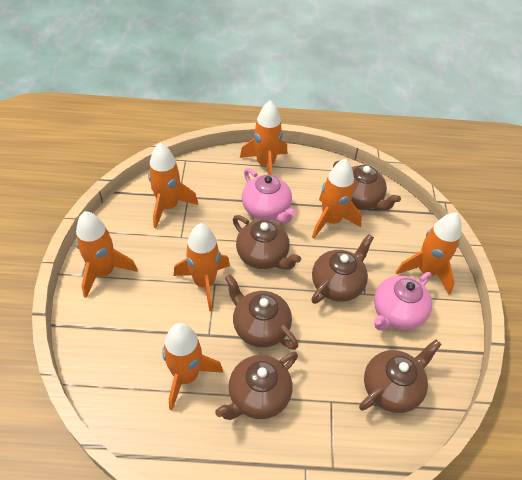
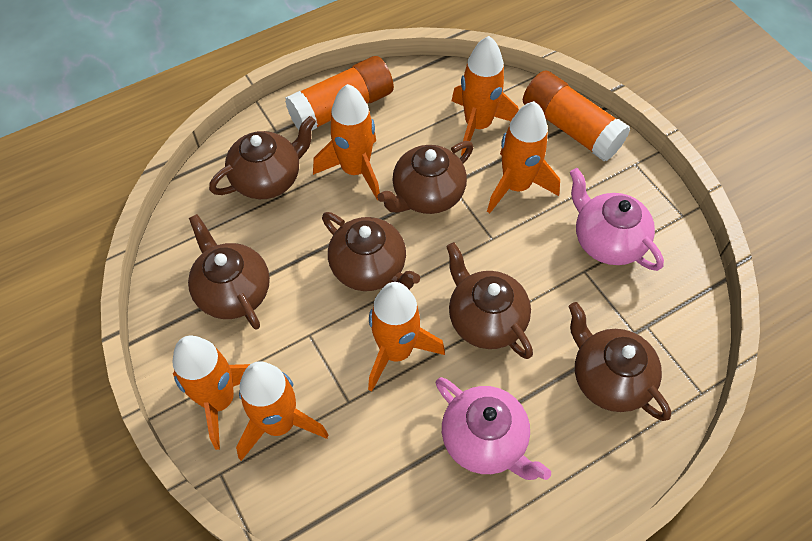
orange glue stick: 0 -> 2
orange rocket: 7 -> 6

